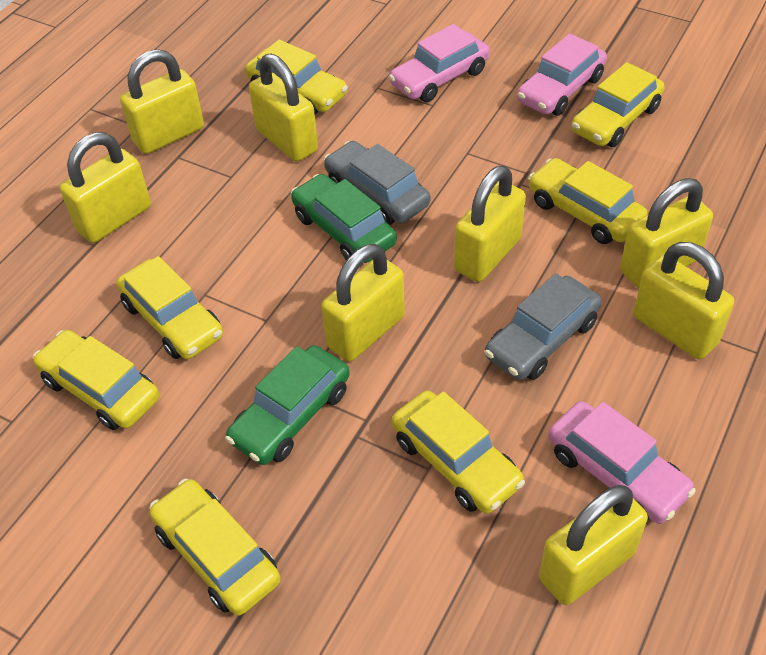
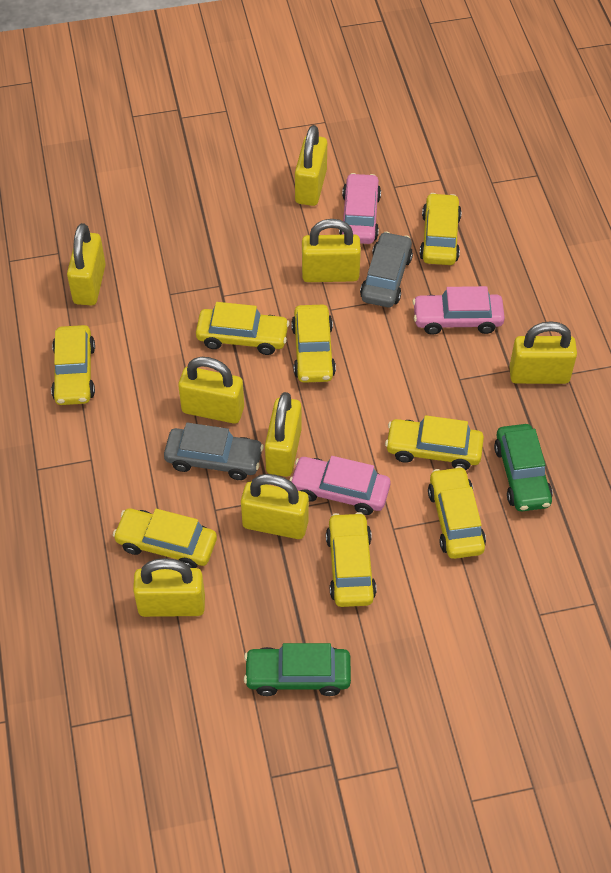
yellow car: 7 -> 8

